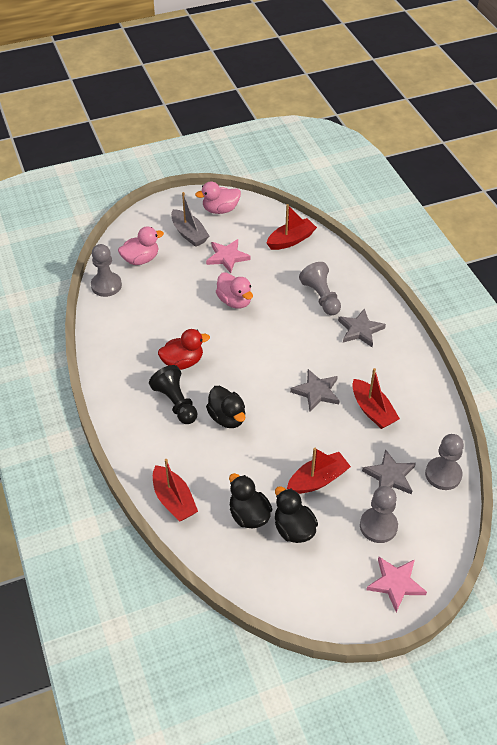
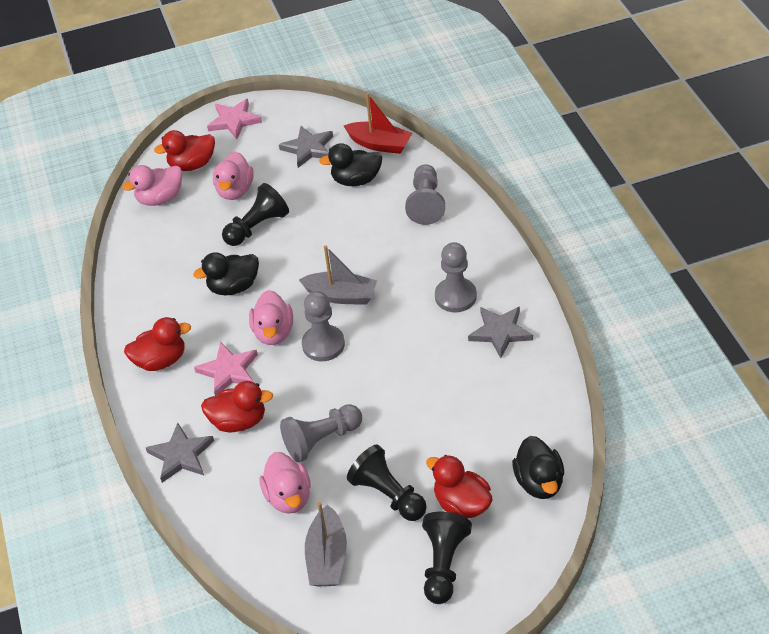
black pawn: 1 -> 3
grey boat: 1 -> 2
pink duck: 3 -> 4
red boat: 4 -> 1
red duck: 1 -> 4

